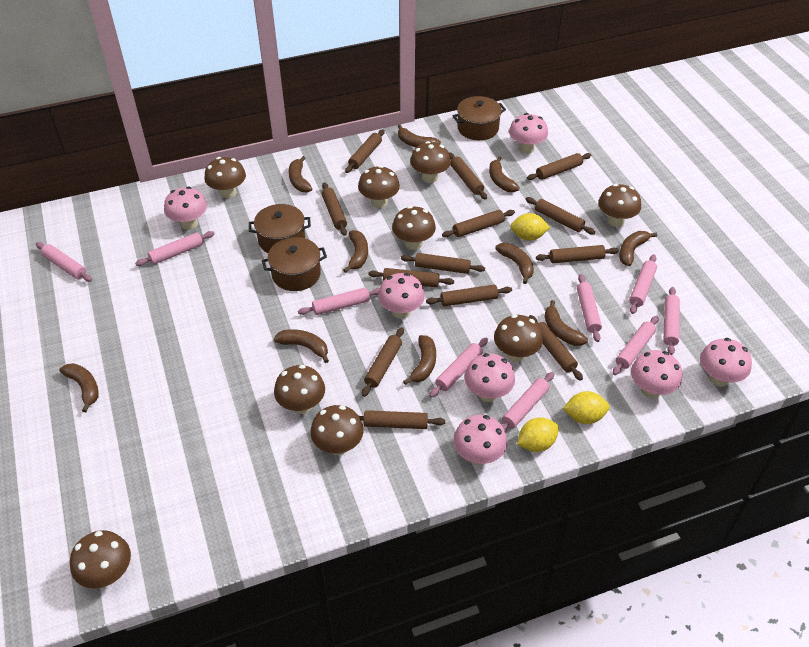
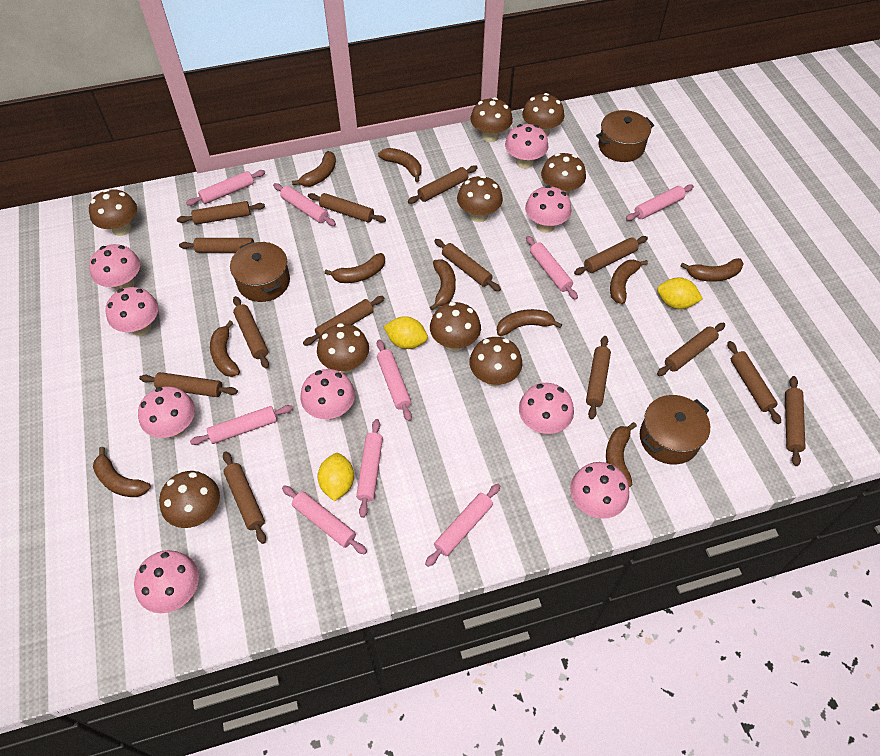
brown rolling pin: 13 -> 14
pink mushroom: 7 -> 9

